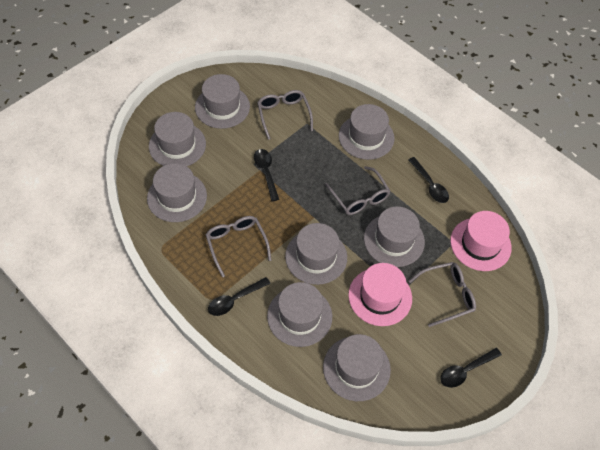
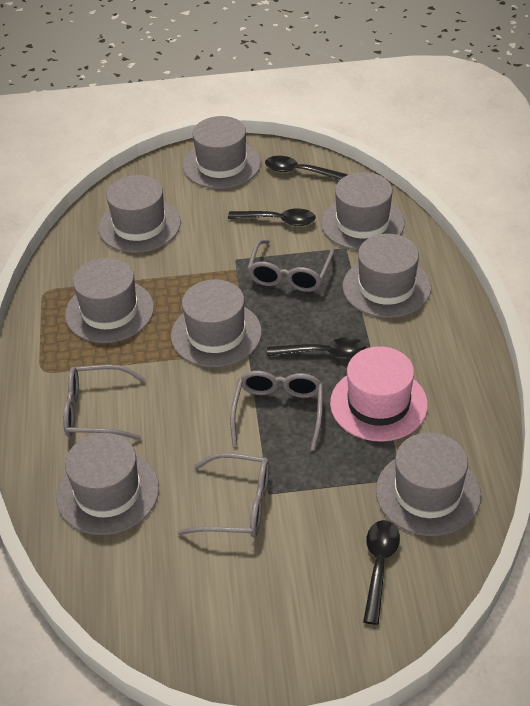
pink hat: 2 -> 1

